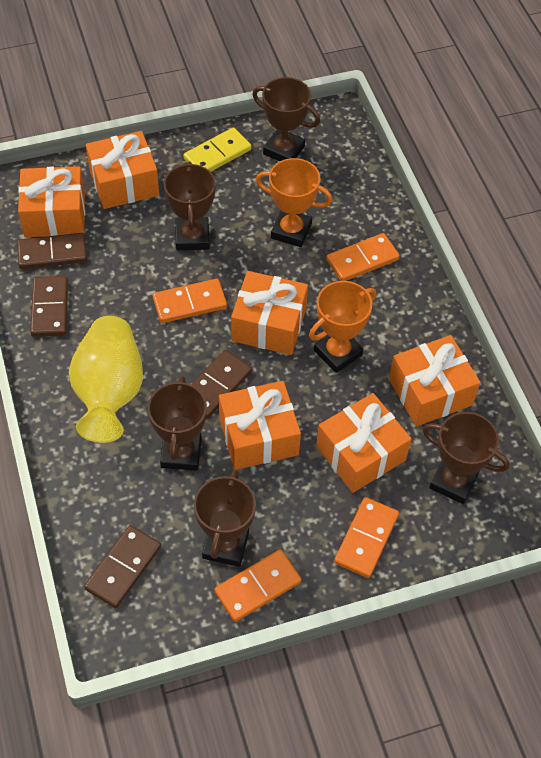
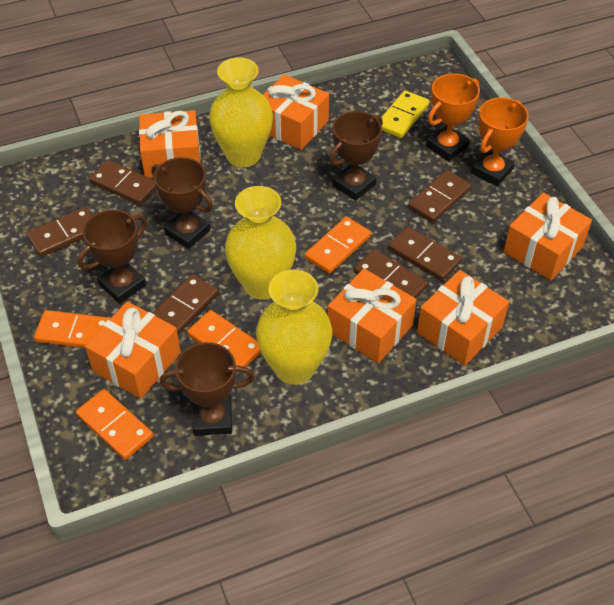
brown domino: 4 -> 6
brown trophy: 5 -> 4
yellow vase: 1 -> 3

